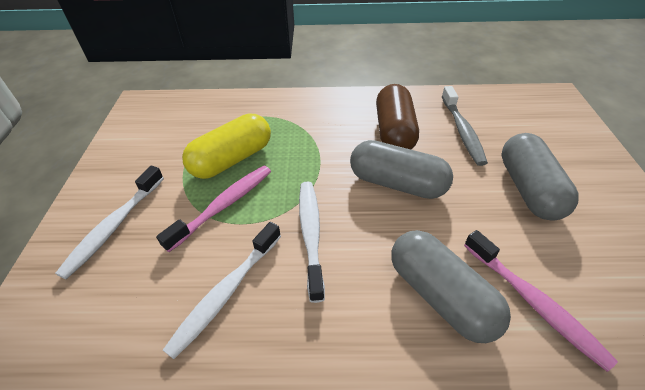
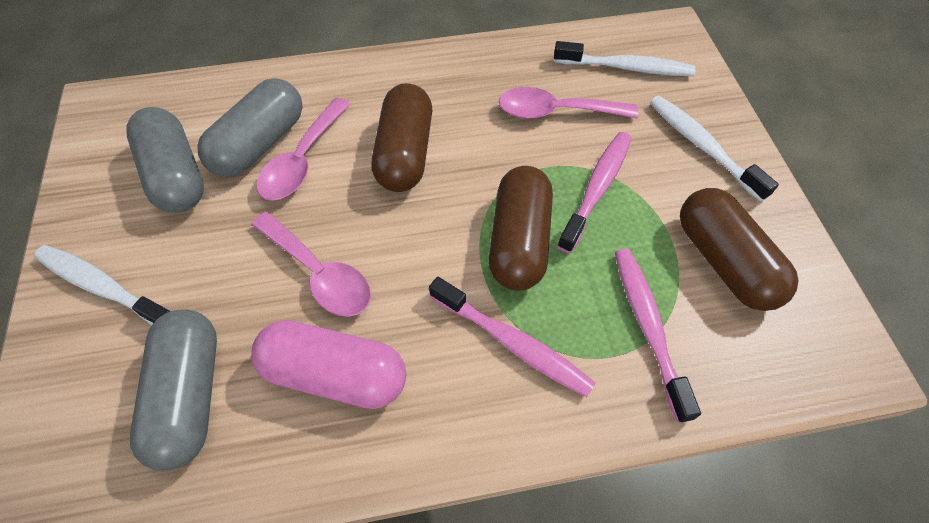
brown capsule: 1 -> 3
grey toothbrush: 1 -> 0
pink capsule: 0 -> 1
pink spoon: 0 -> 3
pink toothbrush: 2 -> 3
yellow capsule: 1 -> 0

